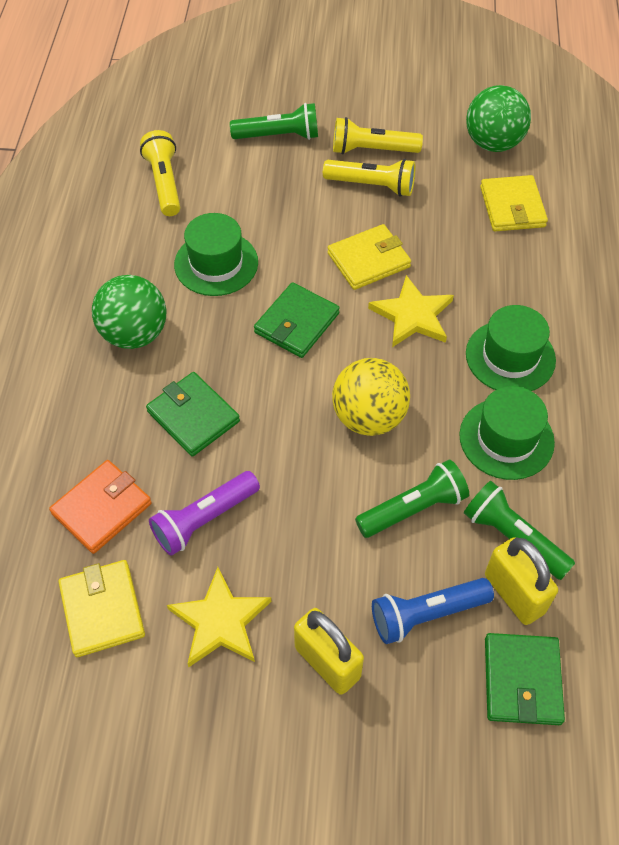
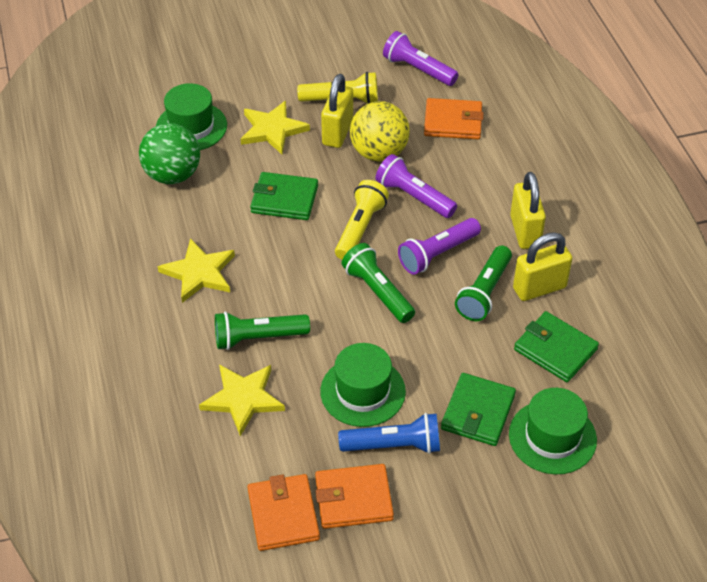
green ball: 2 -> 1
orange wallet: 1 -> 3
purple flashlight: 1 -> 3
yellow flashlight: 3 -> 2
yellow padlock: 2 -> 3
yellow star: 2 -> 3
yellow wallet: 3 -> 0

